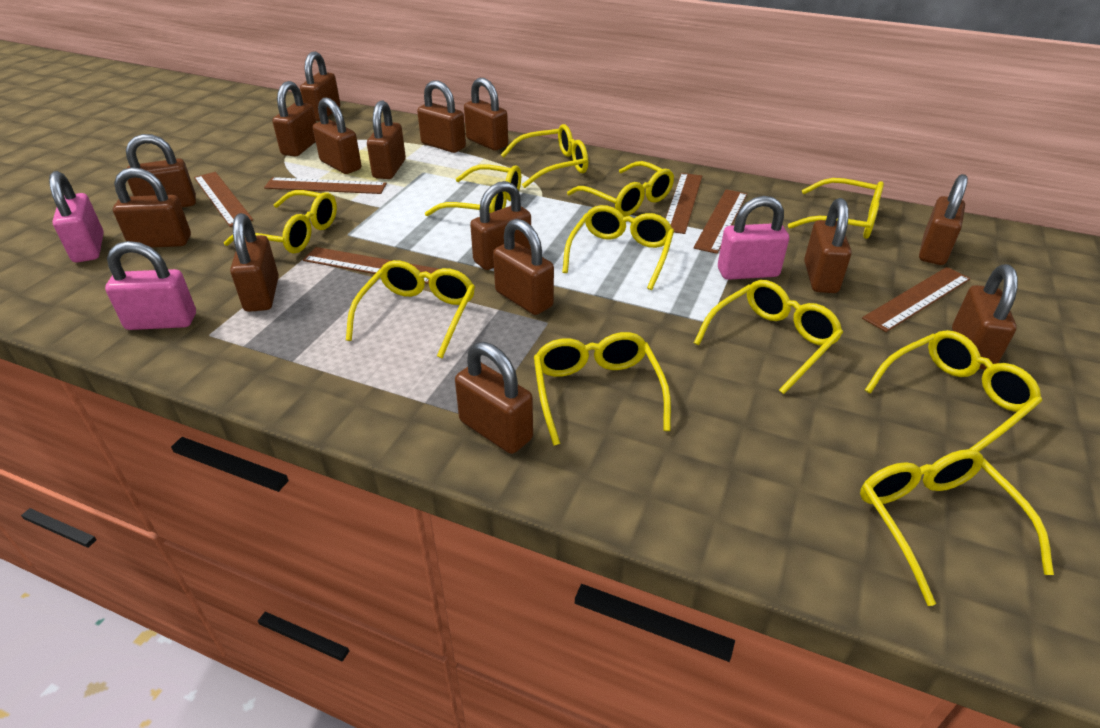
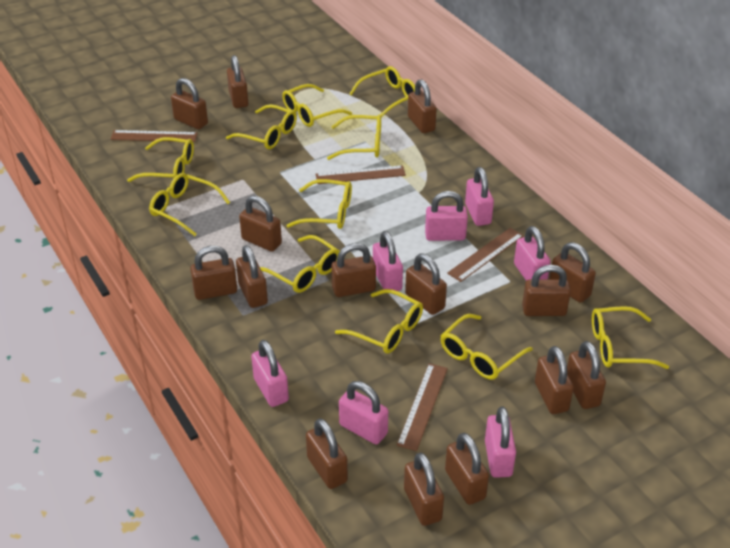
brown ruler: 6 -> 4
pink padlock: 3 -> 7

